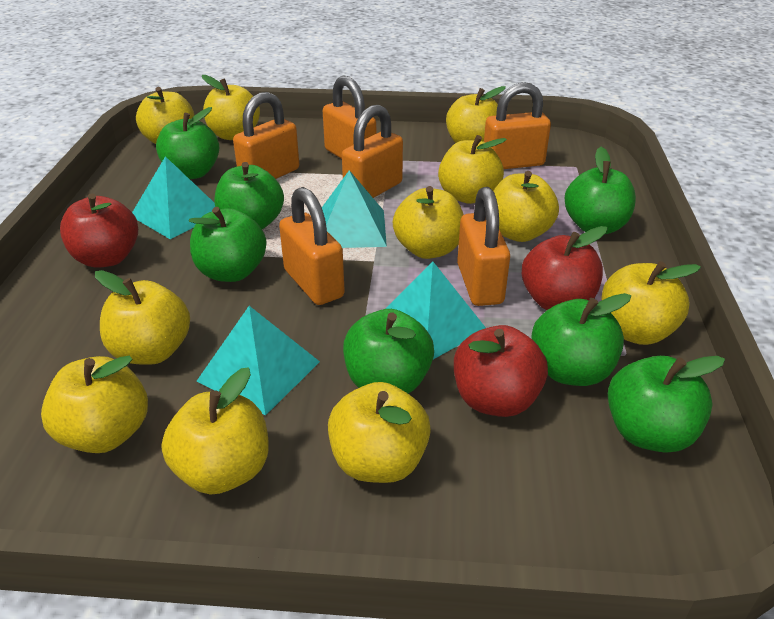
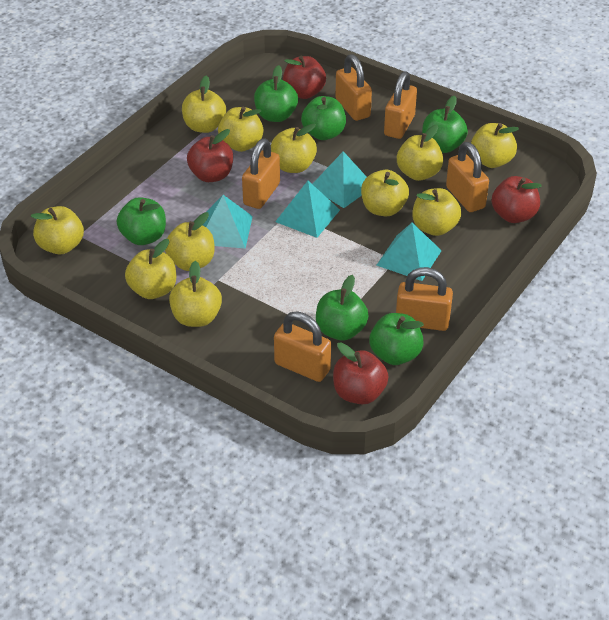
green apple: 7 -> 6
red apple: 3 -> 4

